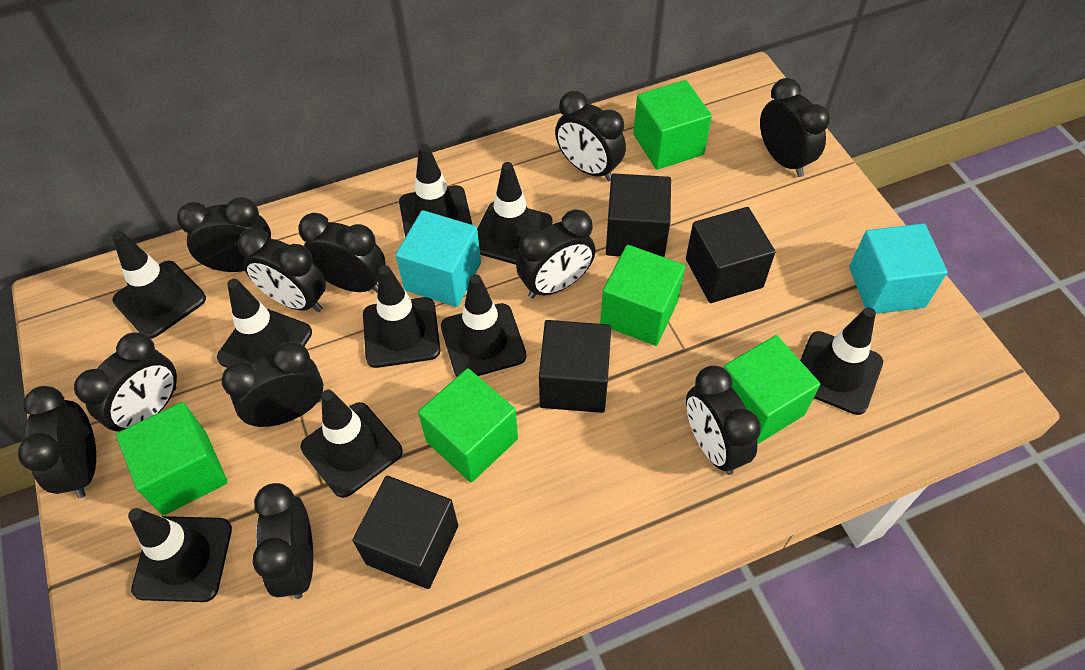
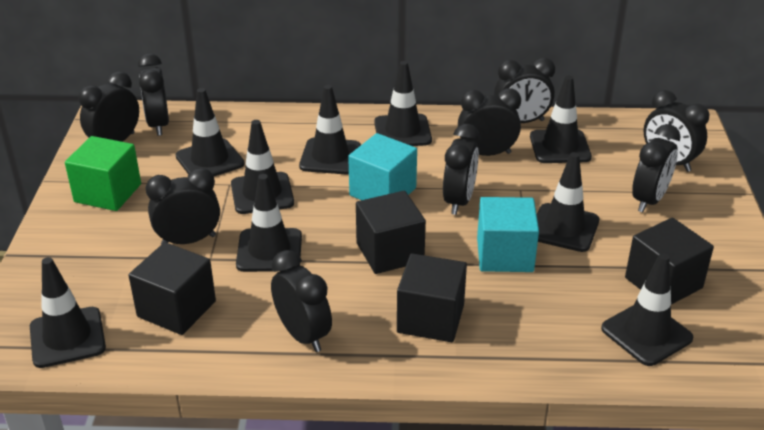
black clock: 11 -> 9
green cube: 5 -> 1

